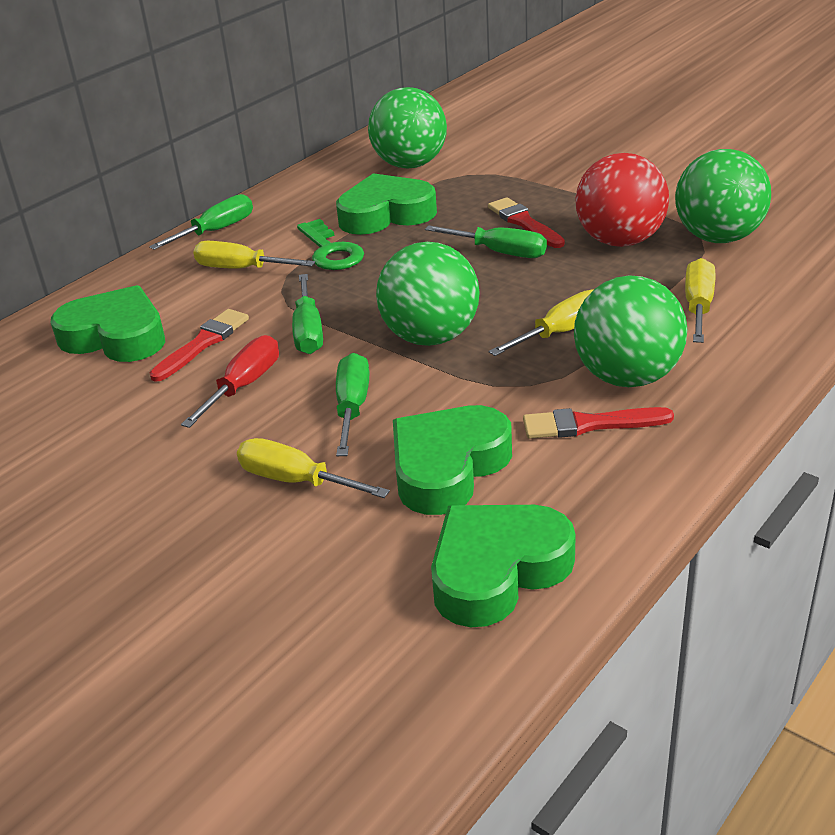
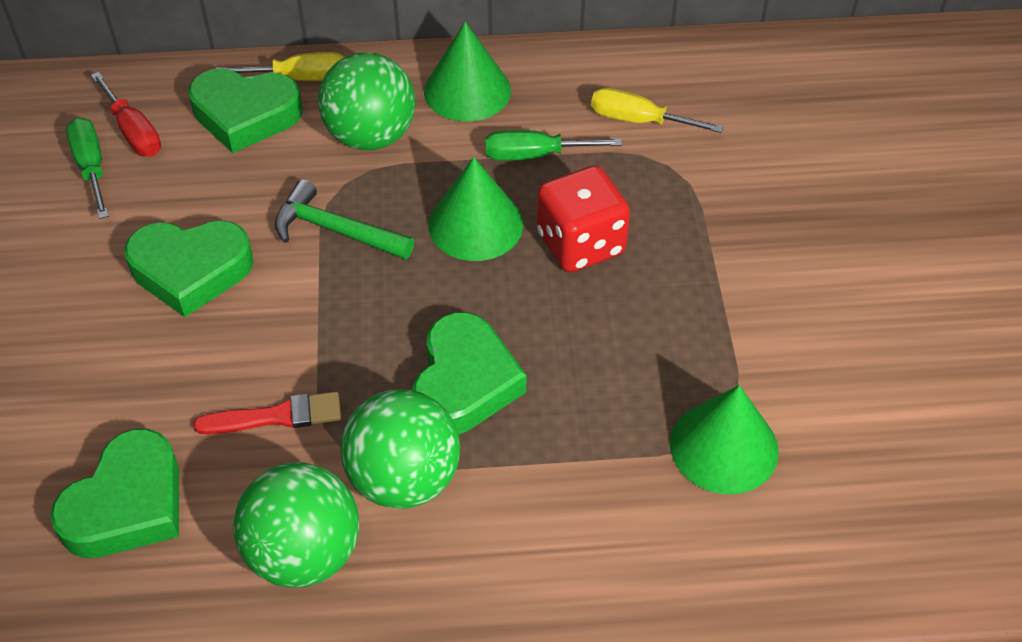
green ball: 4 -> 3
green cone: 0 -> 3
green hammer: 0 -> 1
green key: 1 -> 0
green screwdriver: 4 -> 2
red ball: 1 -> 0
red brush: 3 -> 1
red dice: 0 -> 1
yellow screwdriver: 4 -> 2

